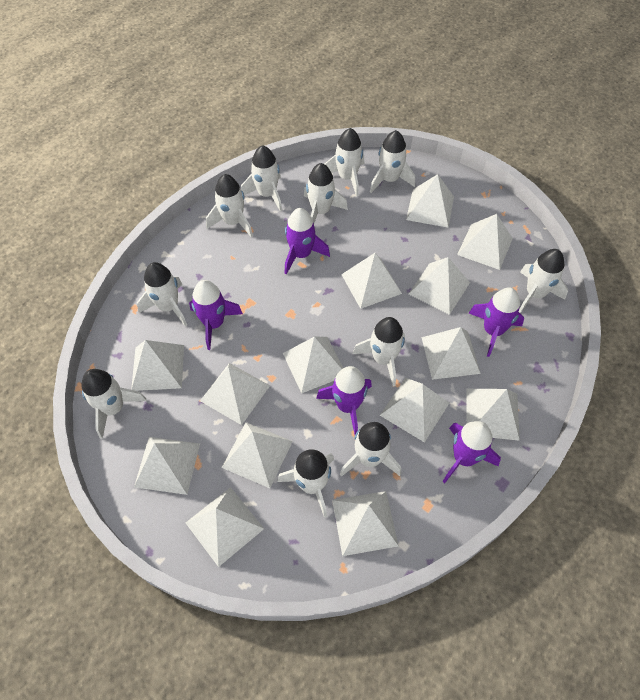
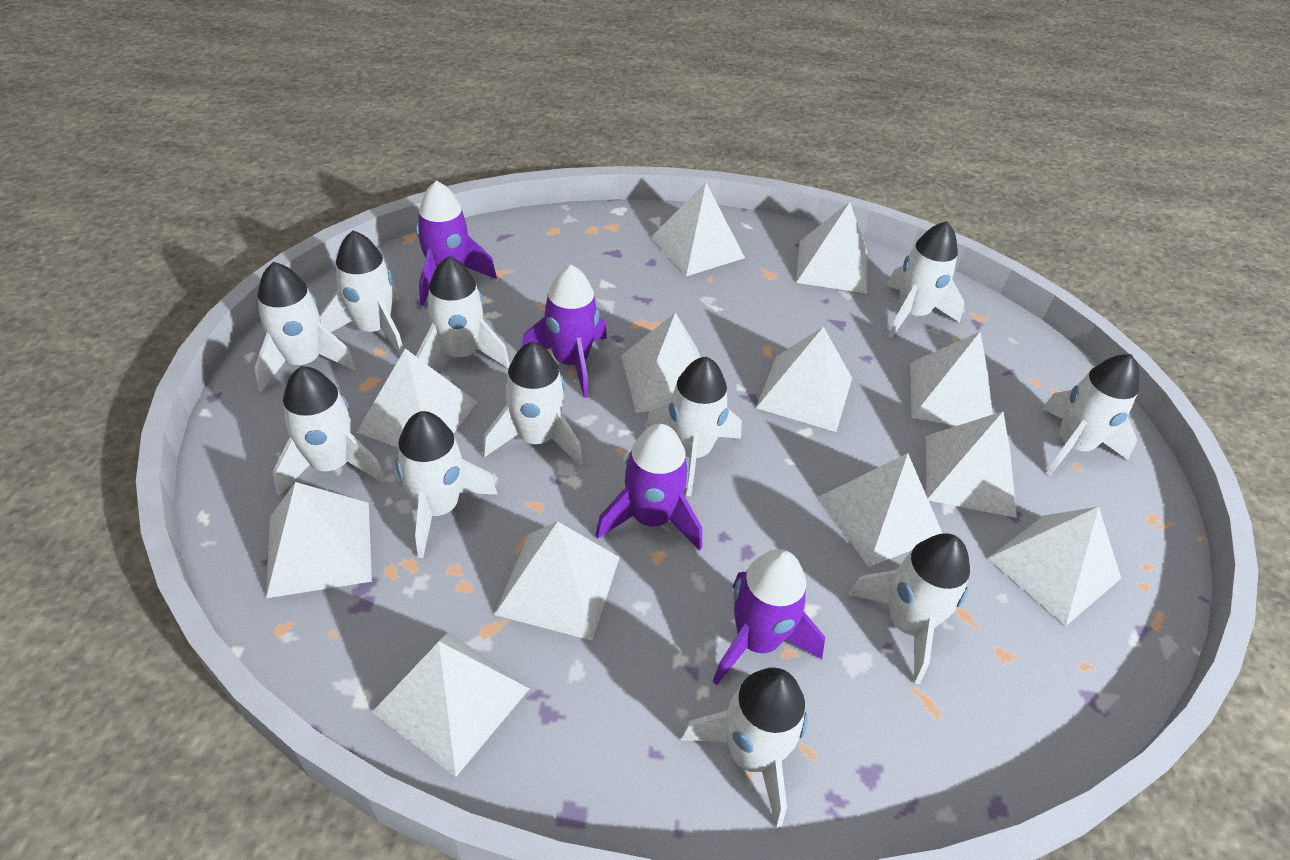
purple rocket: 5 -> 4
white pyramid: 14 -> 12

